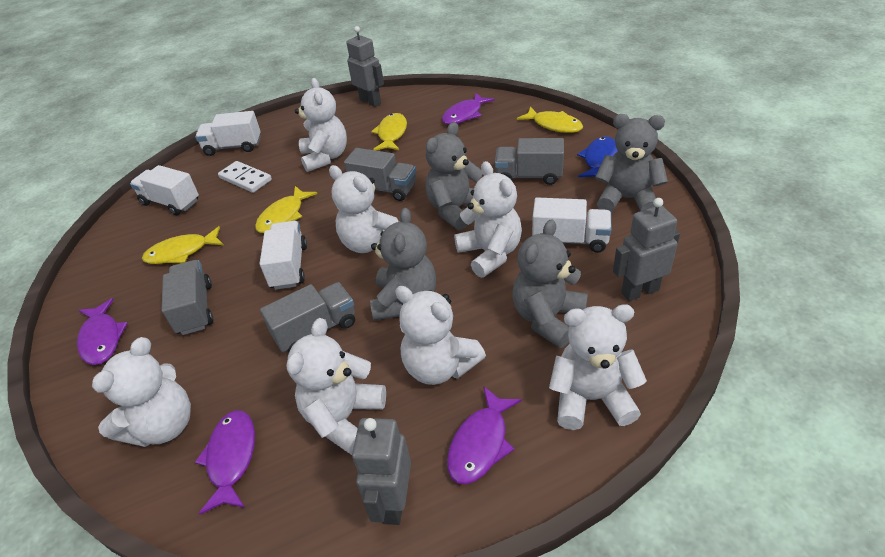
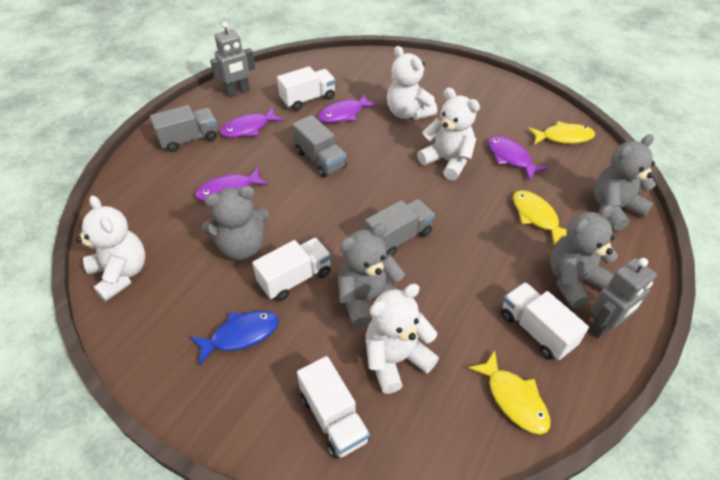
grey robot: 3 -> 2
grey truck: 4 -> 3
white domino: 1 -> 0
white teddy bear: 7 -> 4
yellow fish: 4 -> 3

